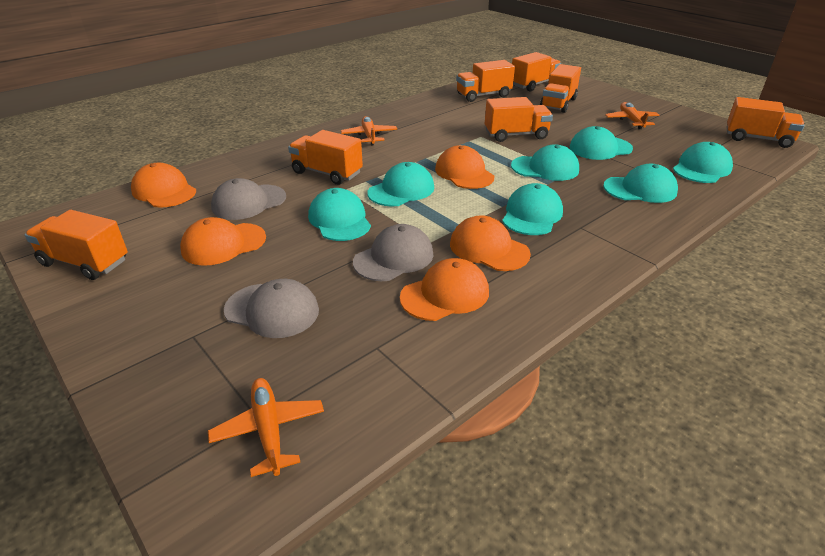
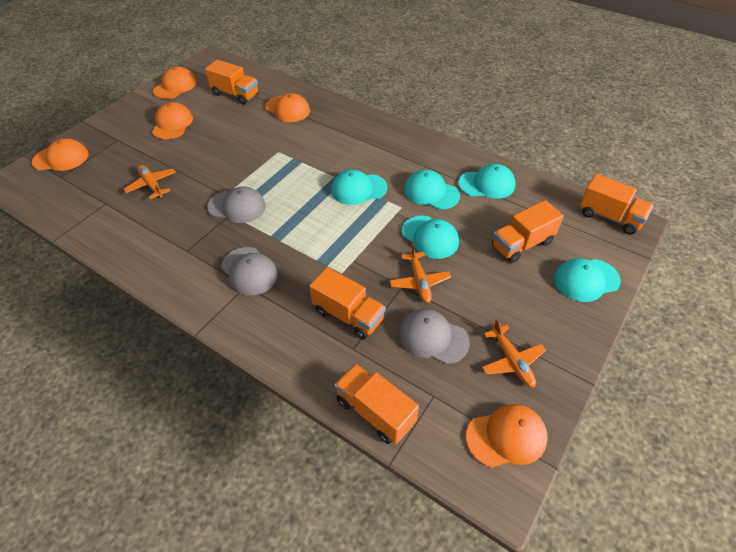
orange truck: 7 -> 5
turquoise cap: 7 -> 5

